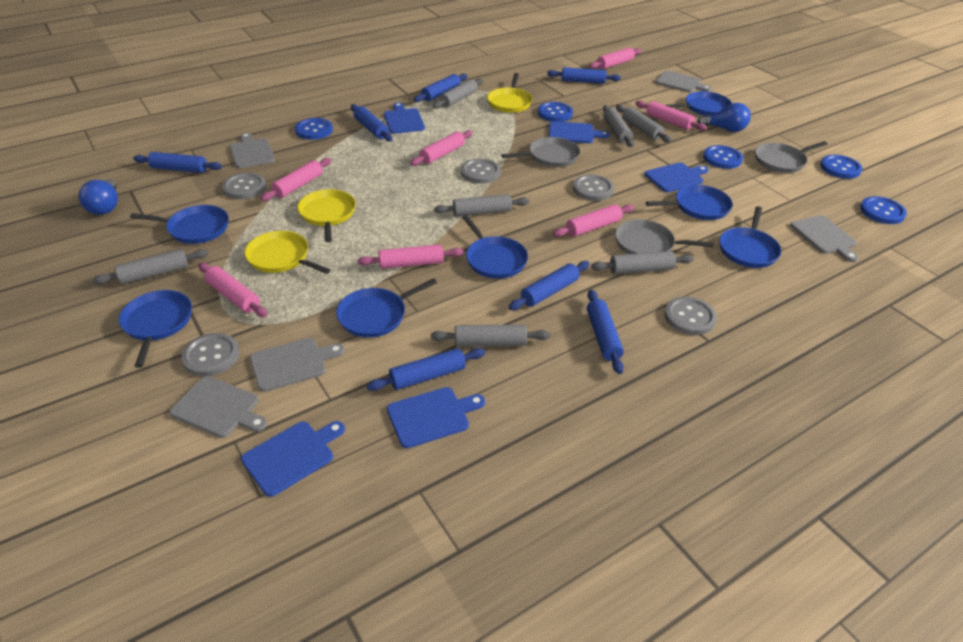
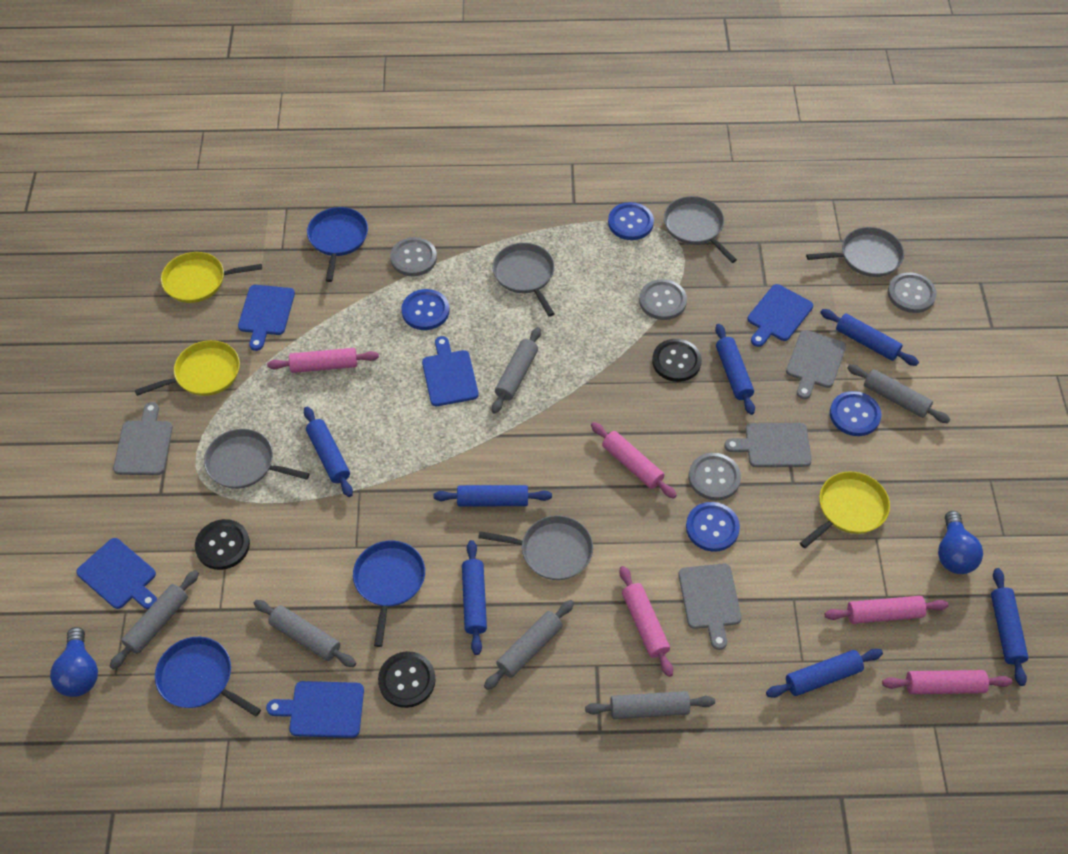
black button: 0 -> 3
blue button: 5 -> 4
blue pan: 7 -> 3
grey button: 5 -> 4
grey cutting board: 5 -> 4
grey pan: 3 -> 5
grey rolling pin: 7 -> 6
pink rolling pin: 7 -> 5

